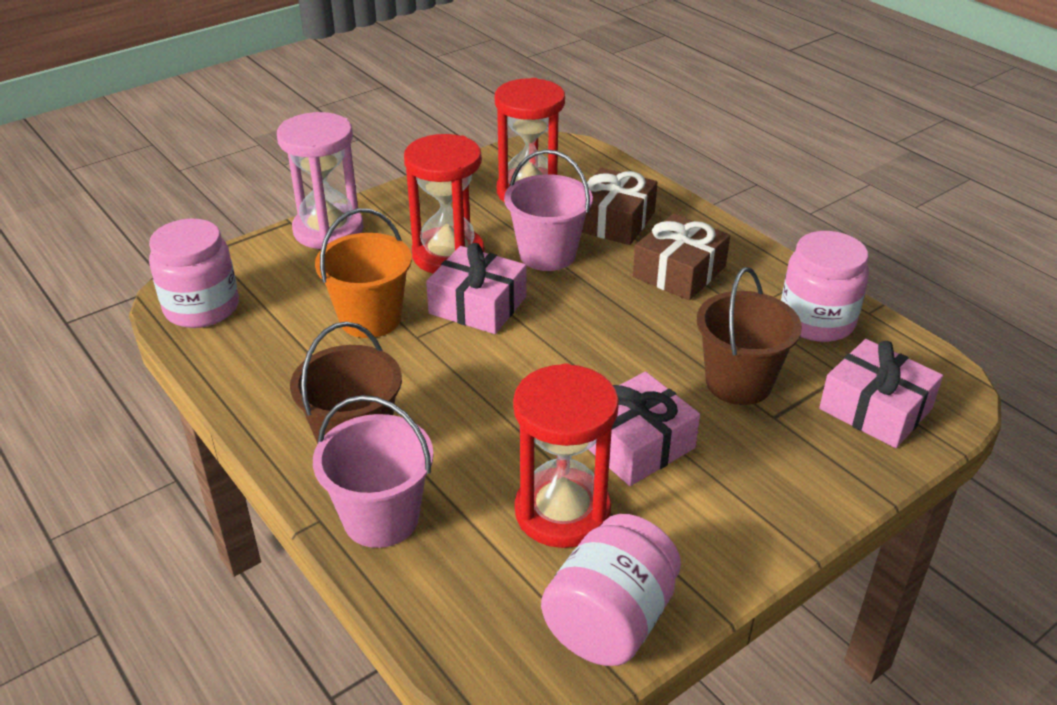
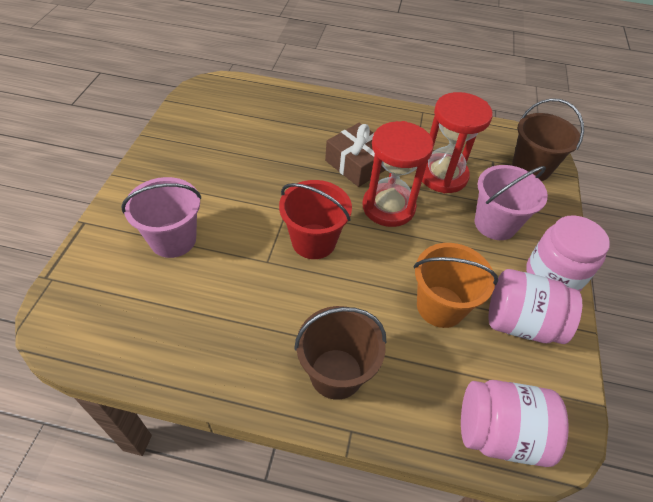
brown gift: 2 -> 1
pink gift: 3 -> 0
pink hourglass: 1 -> 0
red bucket: 0 -> 1
red hourglass: 3 -> 2

